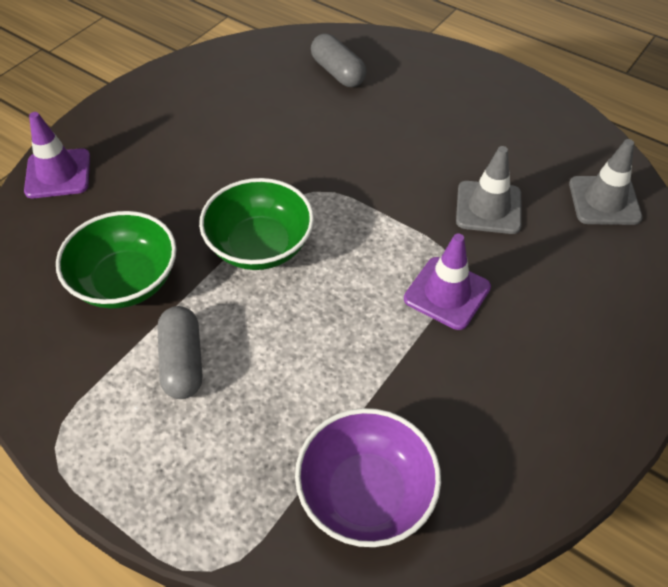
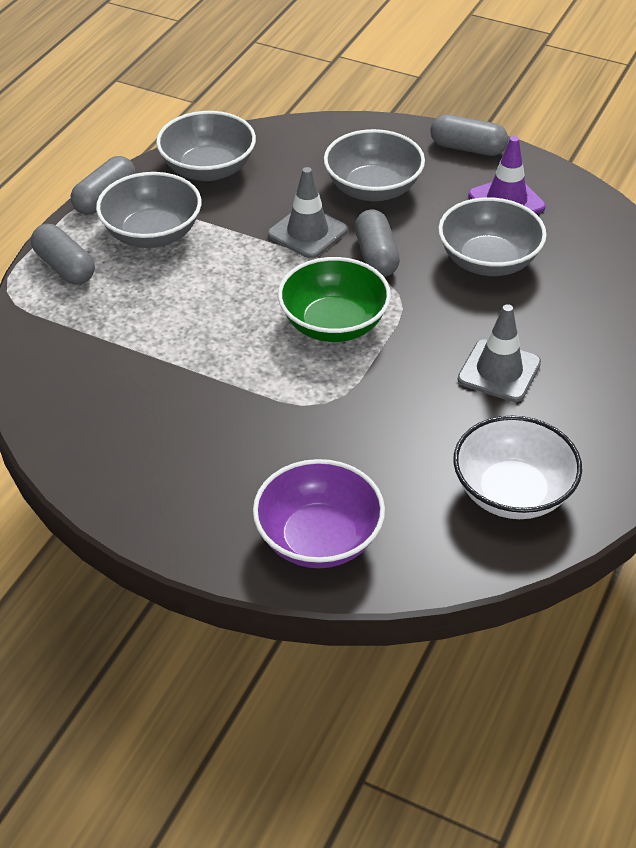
green bowl: 2 -> 1
grey bowl: 0 -> 4
grey capsule: 2 -> 4
purple traffic cone: 2 -> 1
white bowl: 0 -> 1

